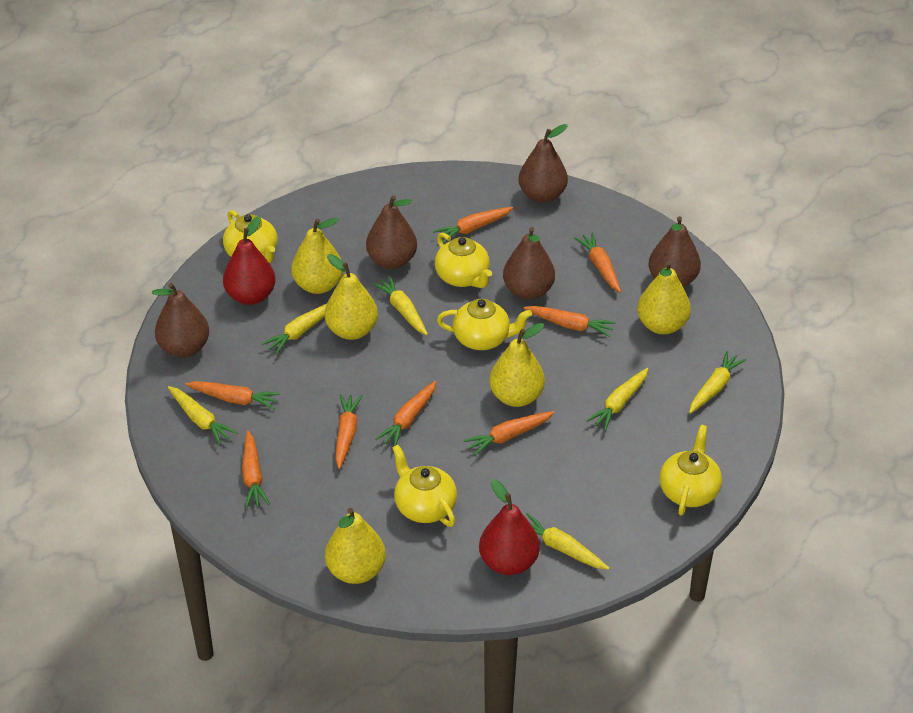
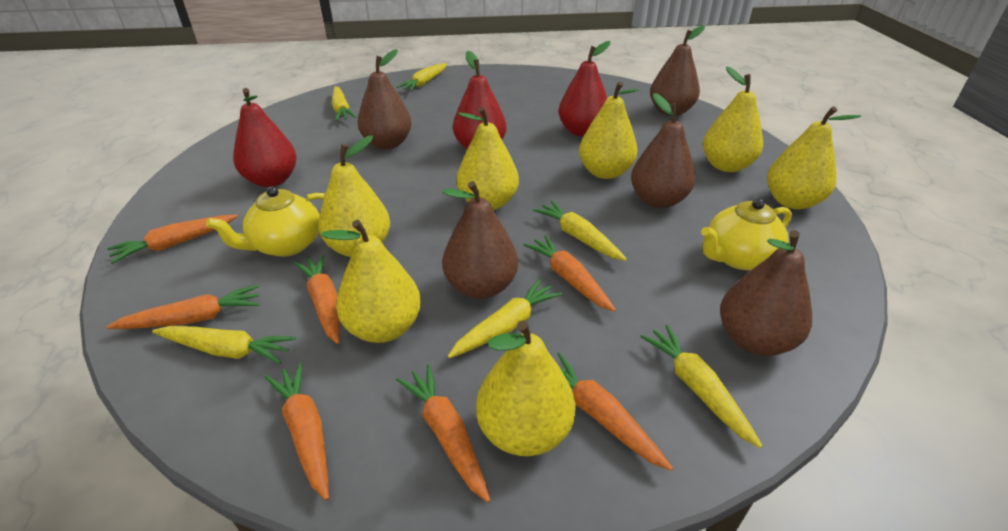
orange carrot: 8 -> 7
red pear: 2 -> 3
yellow pear: 5 -> 7
yellow teapot: 5 -> 2

